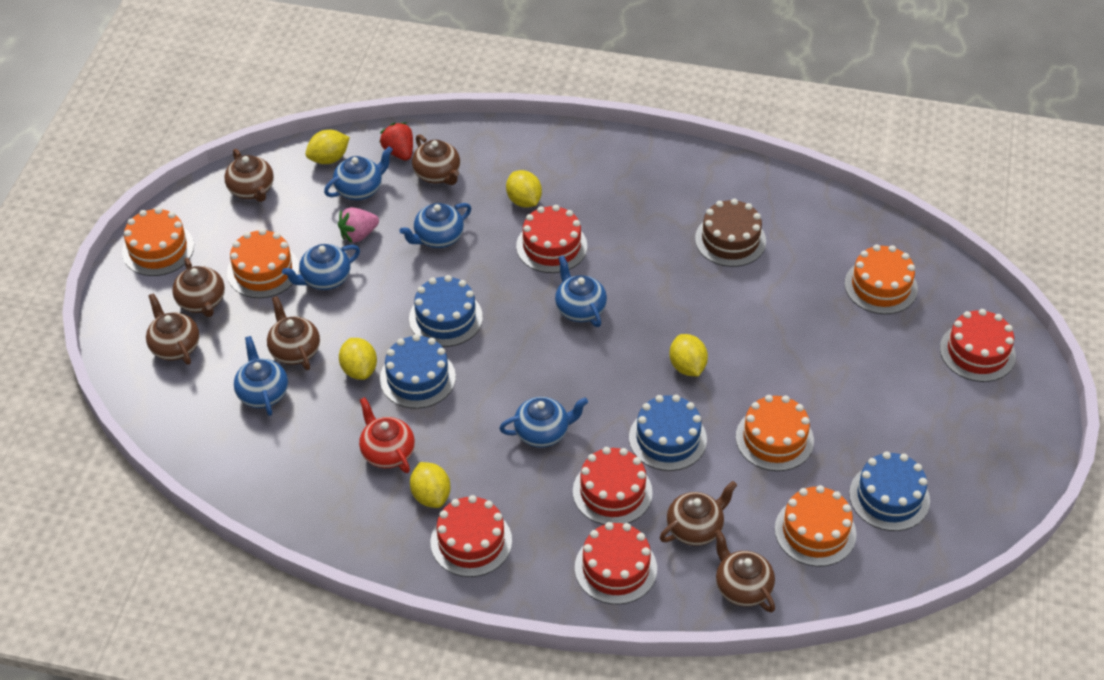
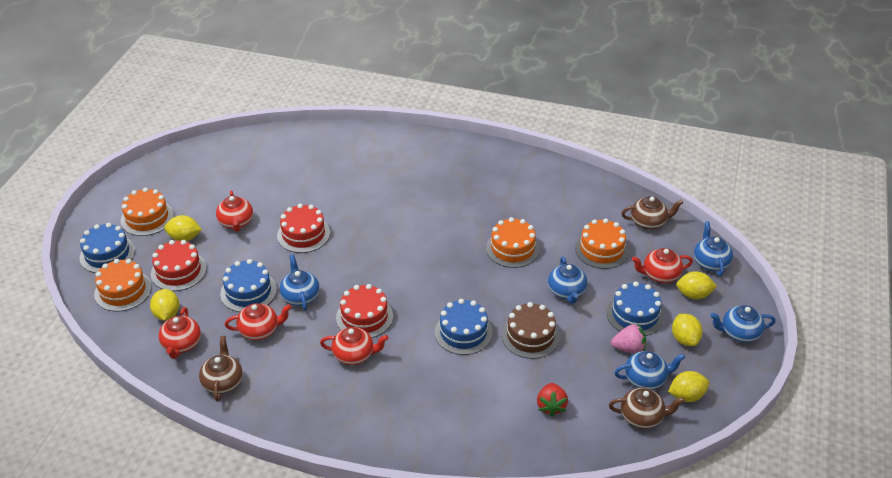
blue teapot: 6 -> 5
brown teapot: 7 -> 3
orange cake: 5 -> 4
red cake: 5 -> 3
red teapot: 1 -> 5

